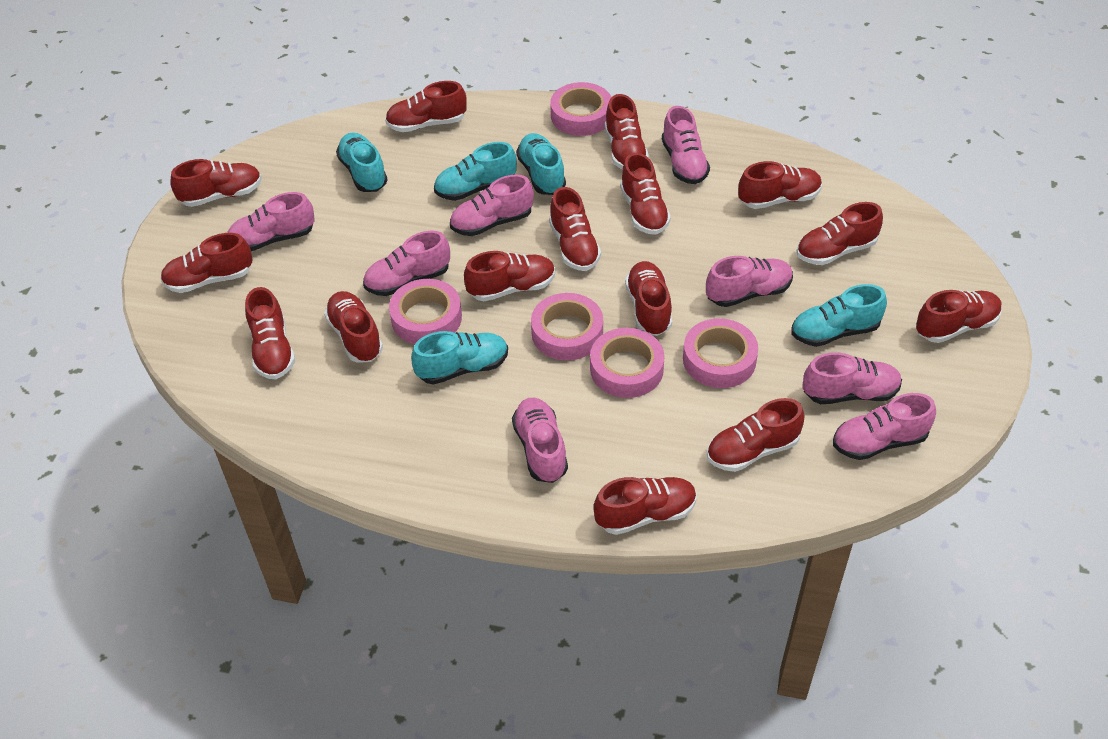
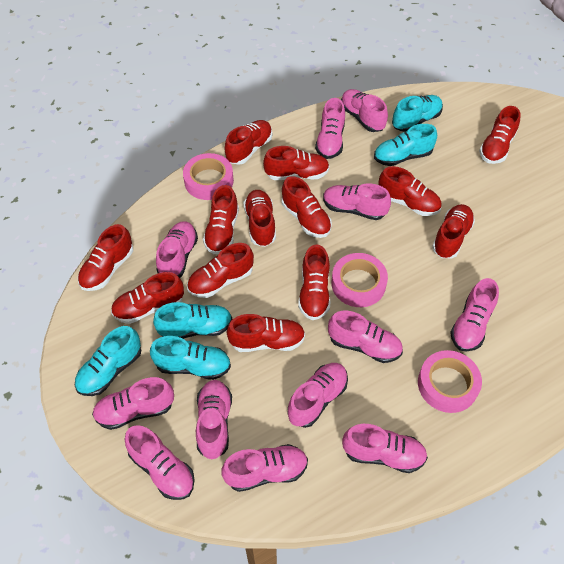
pink shoe: 8 -> 12
pink tape: 5 -> 3
red shoe: 15 -> 13

